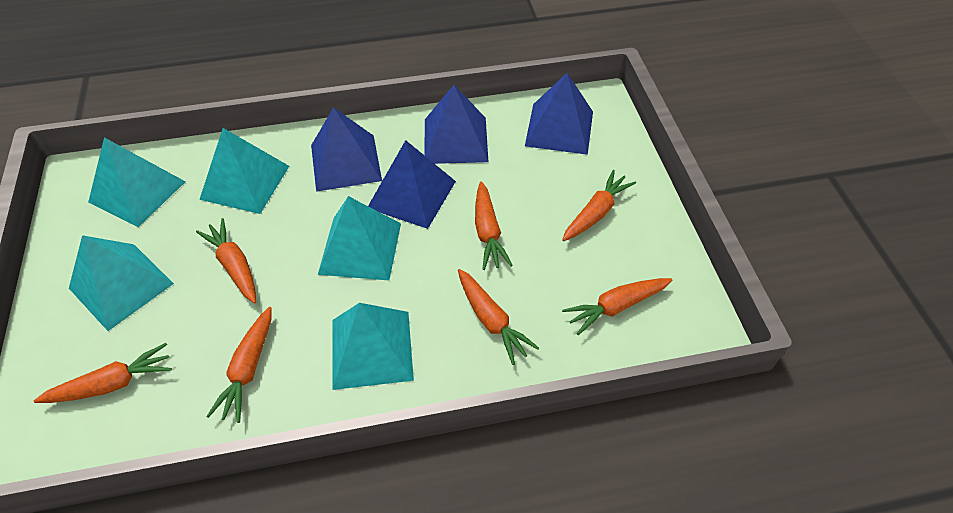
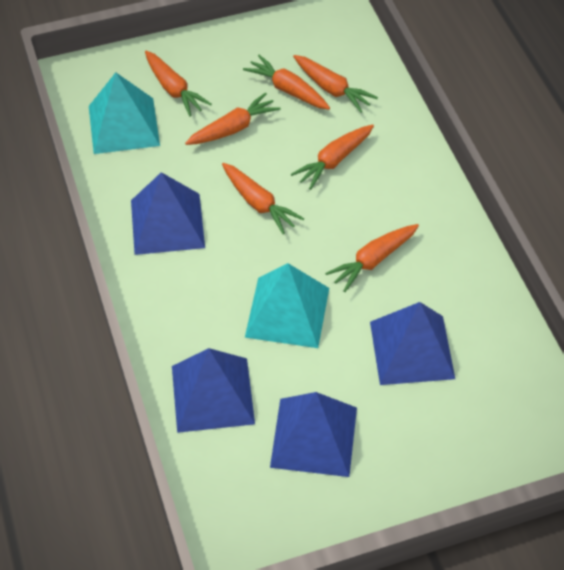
turquoise pyramid: 5 -> 2

